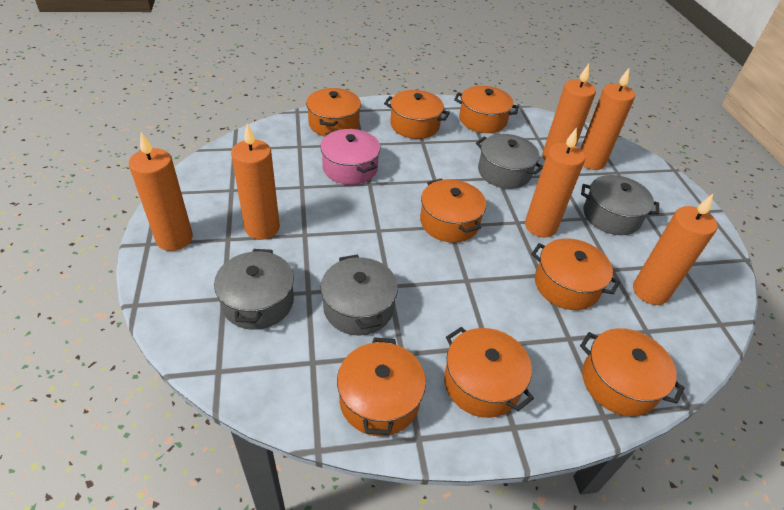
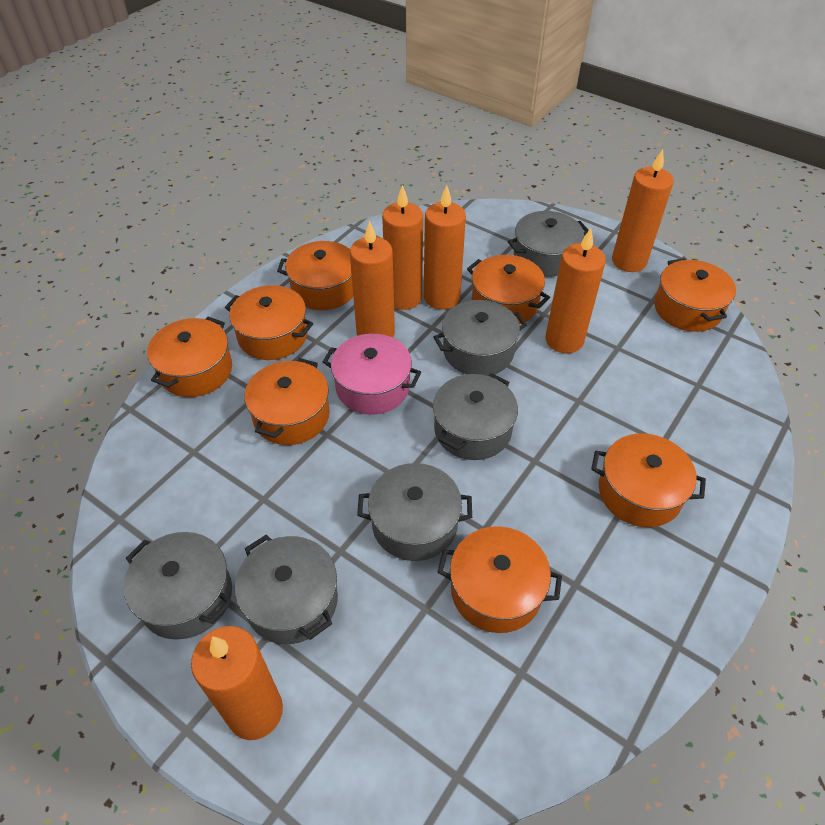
grey pot: 4 -> 6

